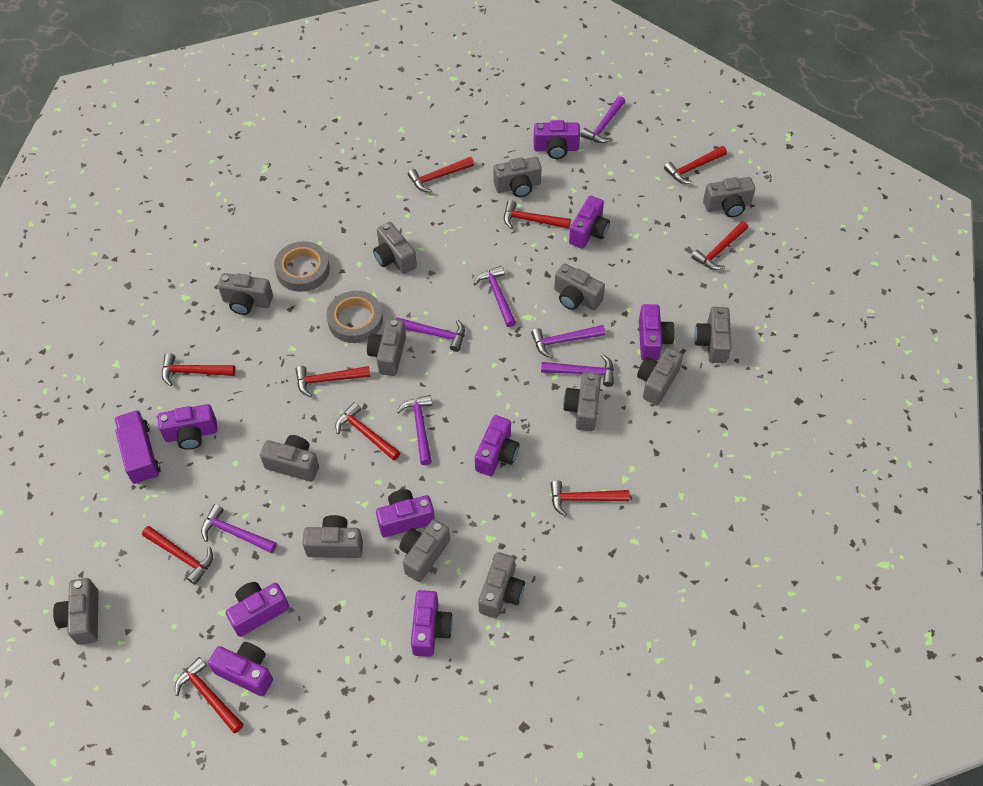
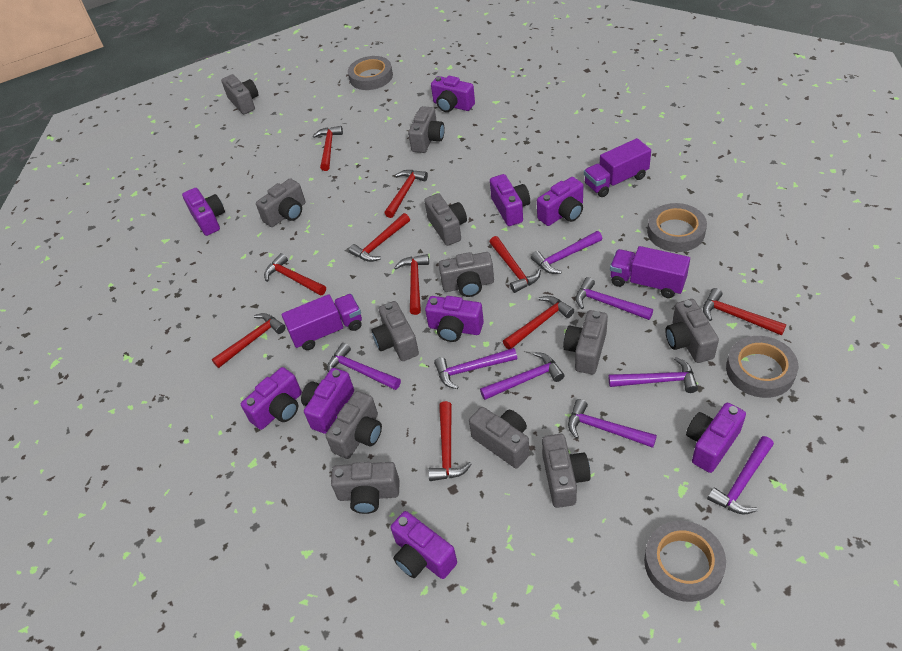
grey camera: 14 -> 12
grey tape: 2 -> 4
purple hammer: 7 -> 8
purple truck: 1 -> 3

